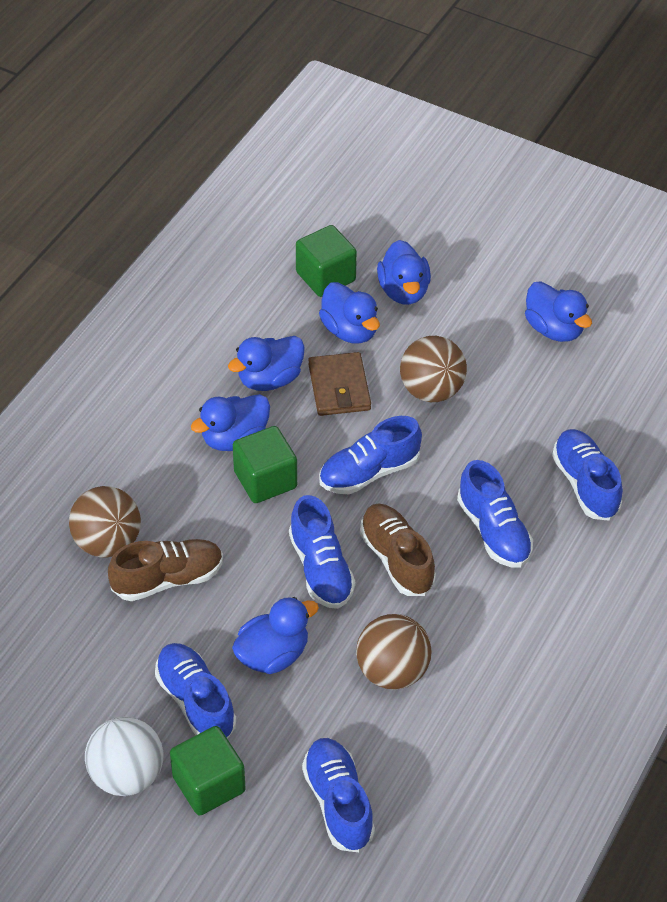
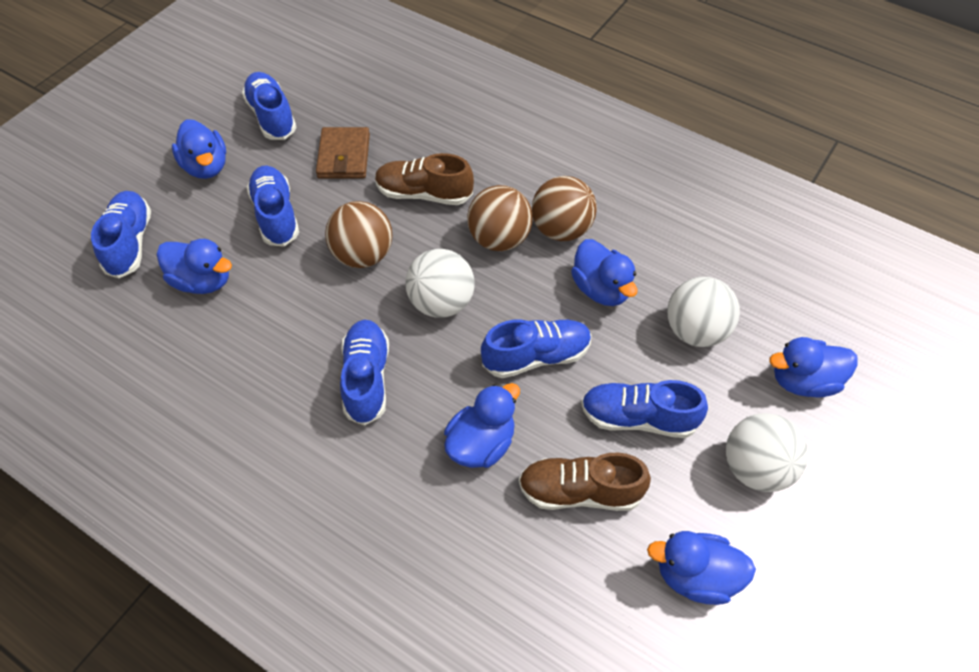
green cube: 3 -> 0
white ball: 1 -> 3

